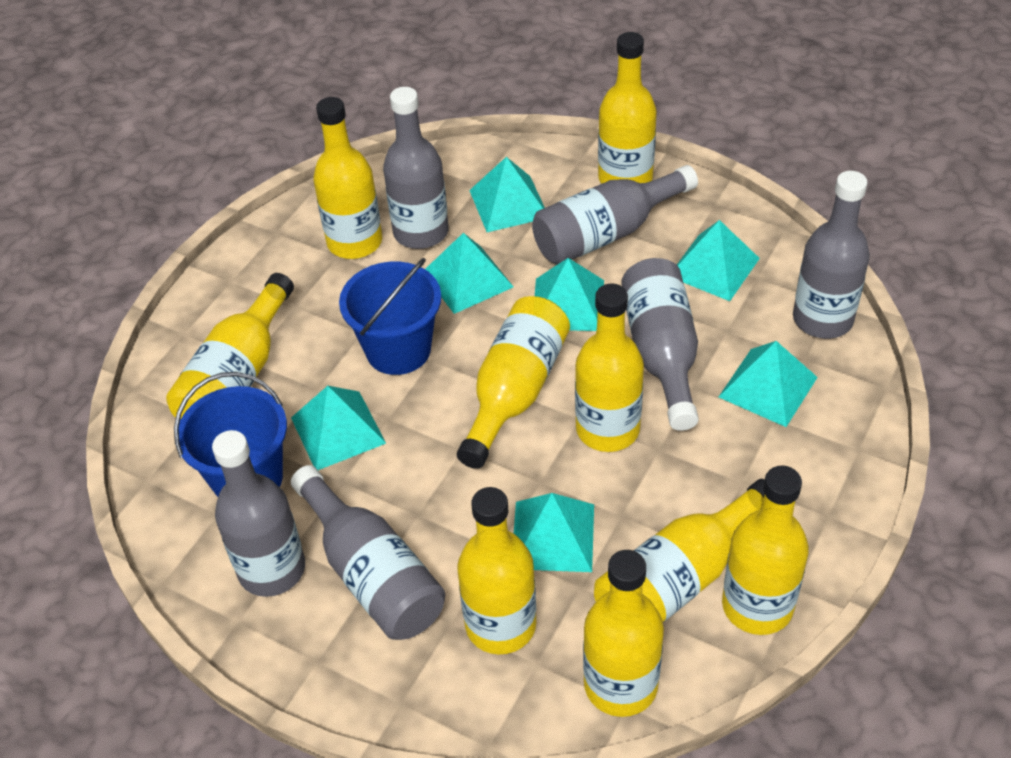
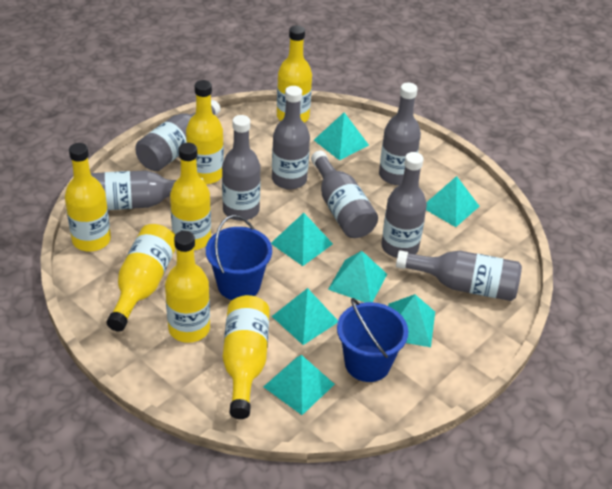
grey bottle: 6 -> 8
yellow bottle: 9 -> 7

